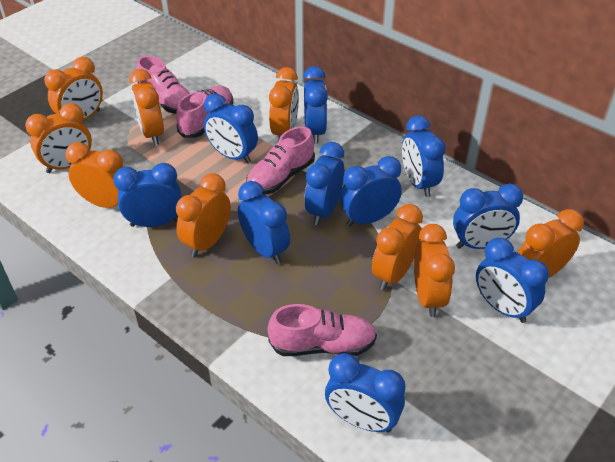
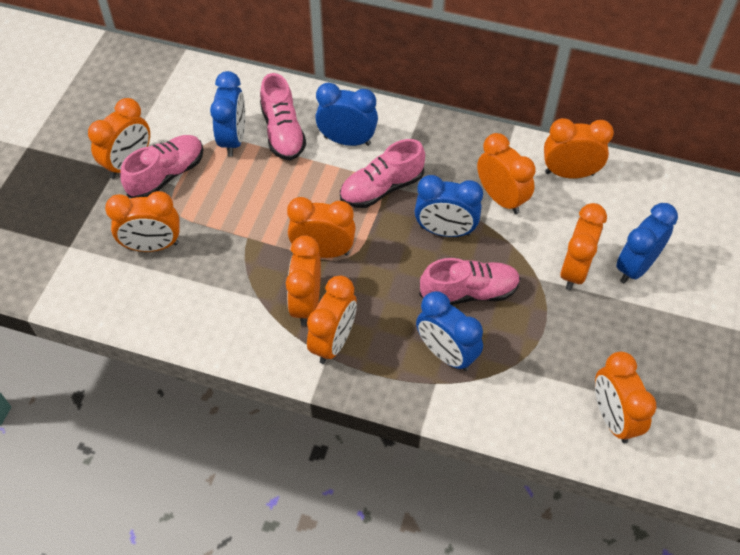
blue clock: 10 -> 5

